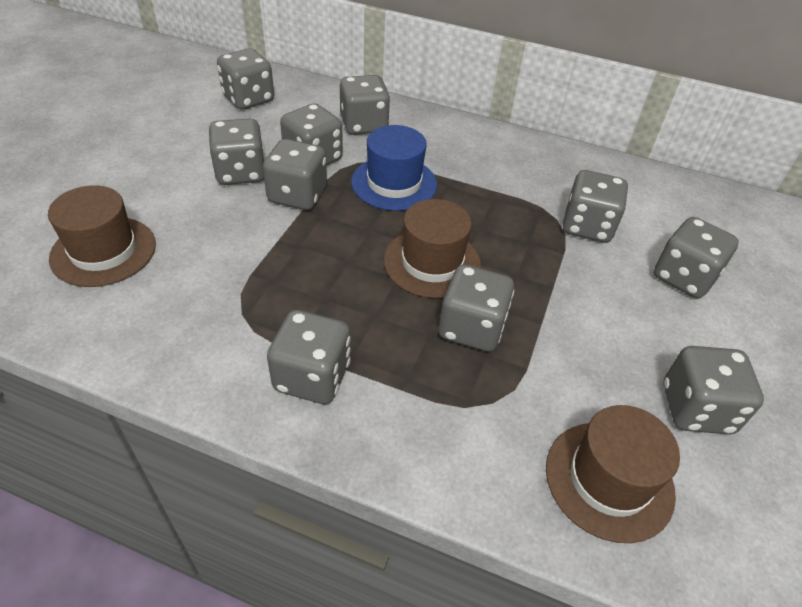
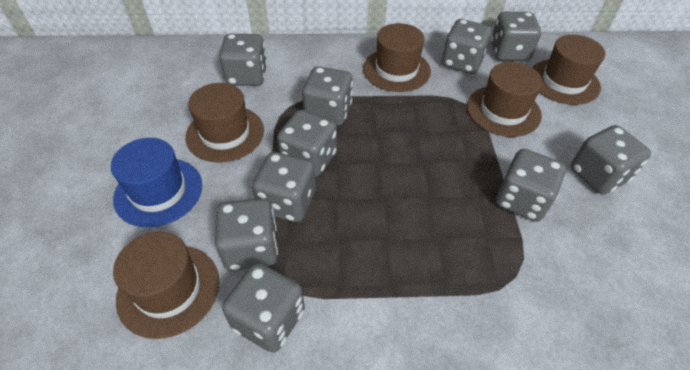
brown hat: 3 -> 5

